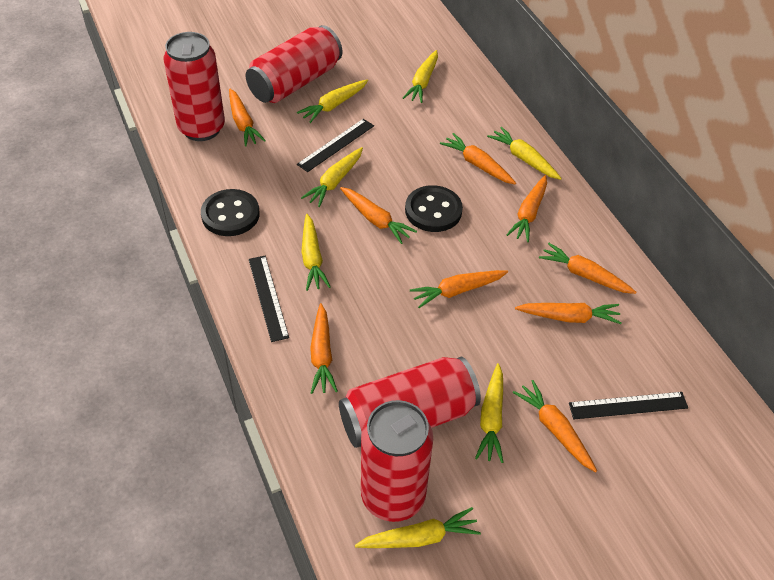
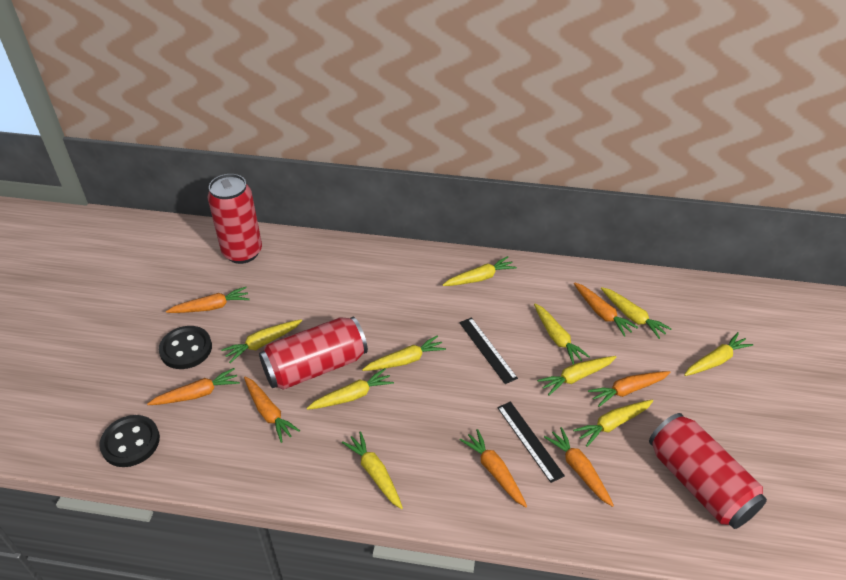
black ruler: 3 -> 2
orange carrot: 9 -> 7
red can: 4 -> 3
yellow carrot: 7 -> 10

